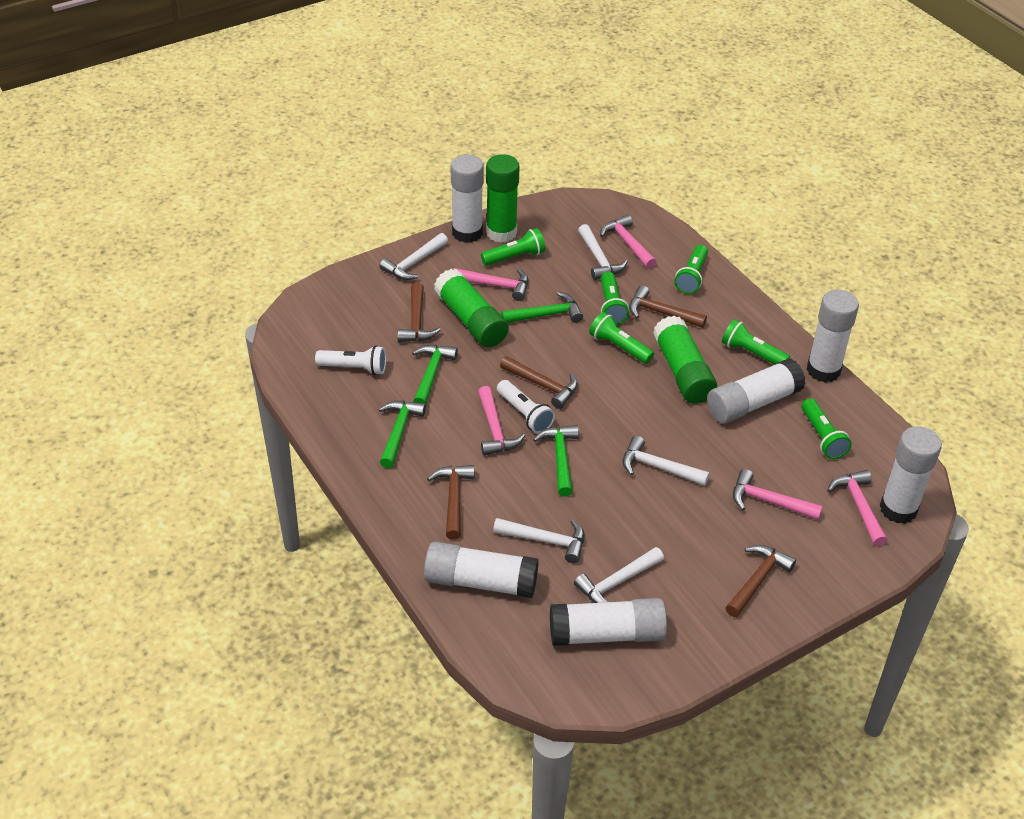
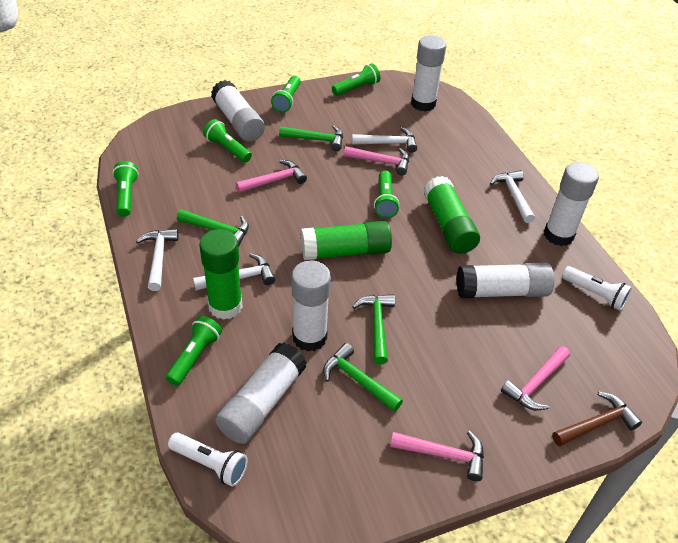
brown hammer: 5 -> 1
pink hammer: 5 -> 4
white hammer: 5 -> 4

